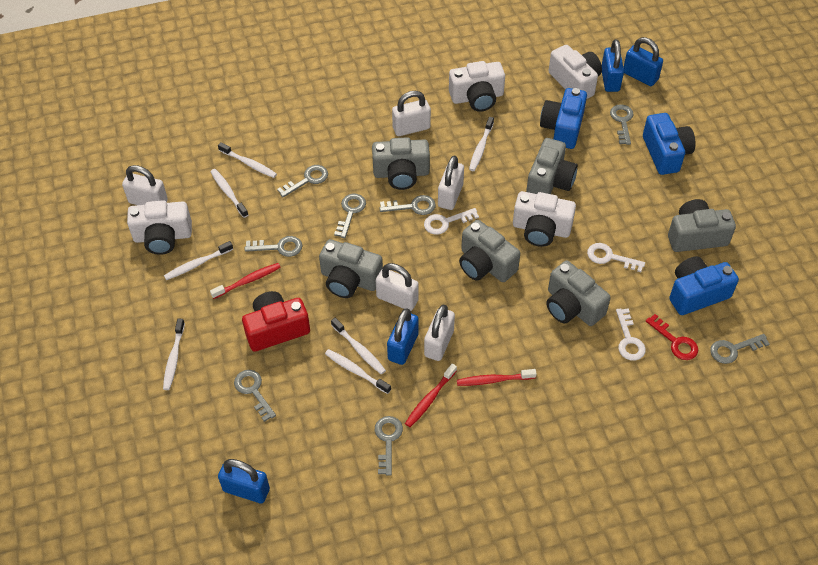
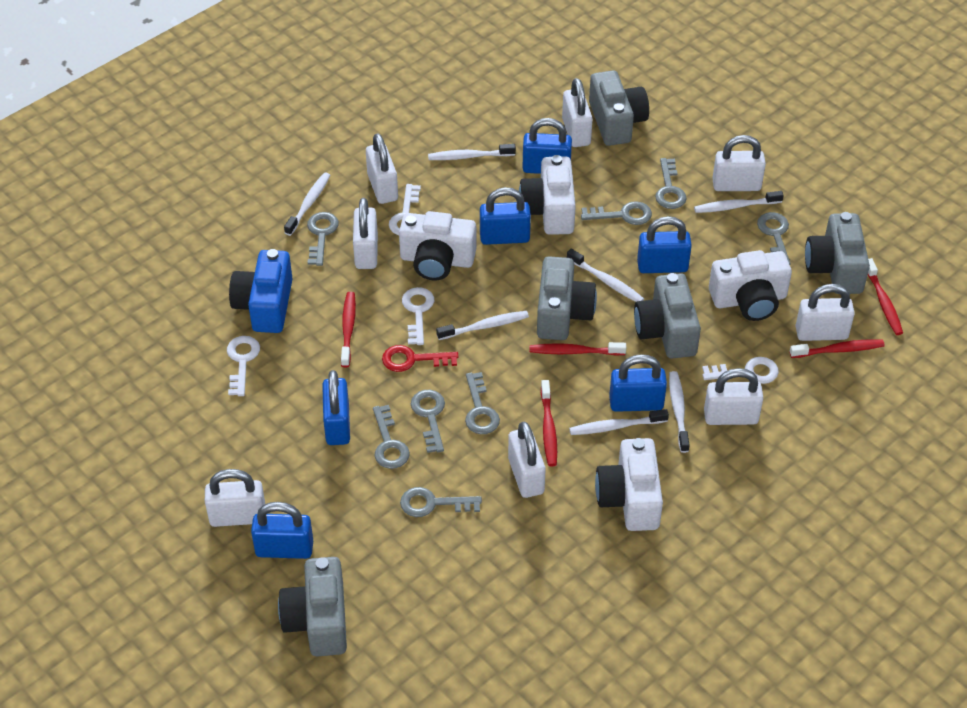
blue camera: 3 -> 1
blue padlock: 4 -> 6
grey camera: 6 -> 5
red camera: 1 -> 0
red toothbrush: 3 -> 5
white key: 3 -> 4
white padlock: 5 -> 8

